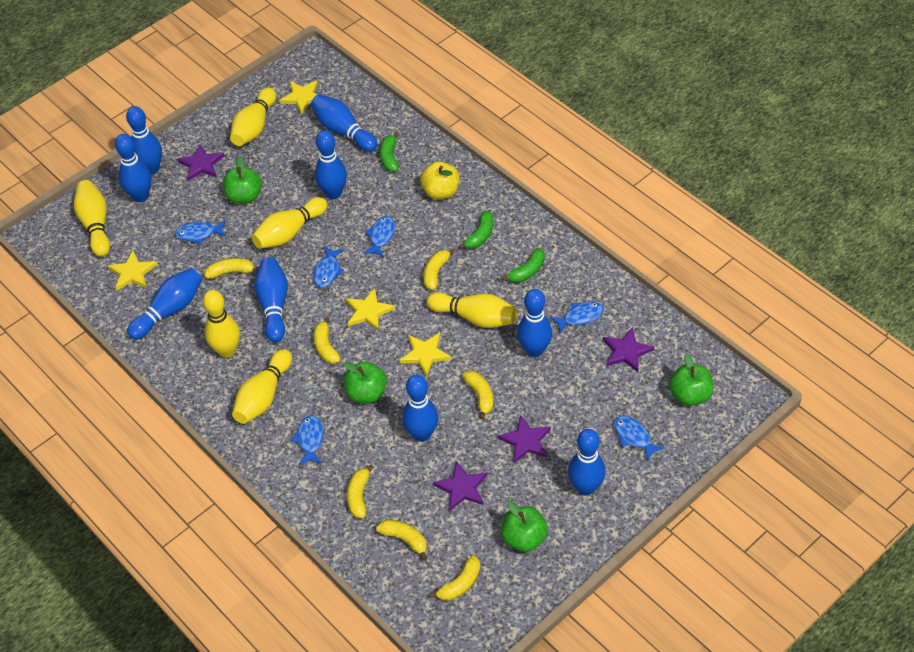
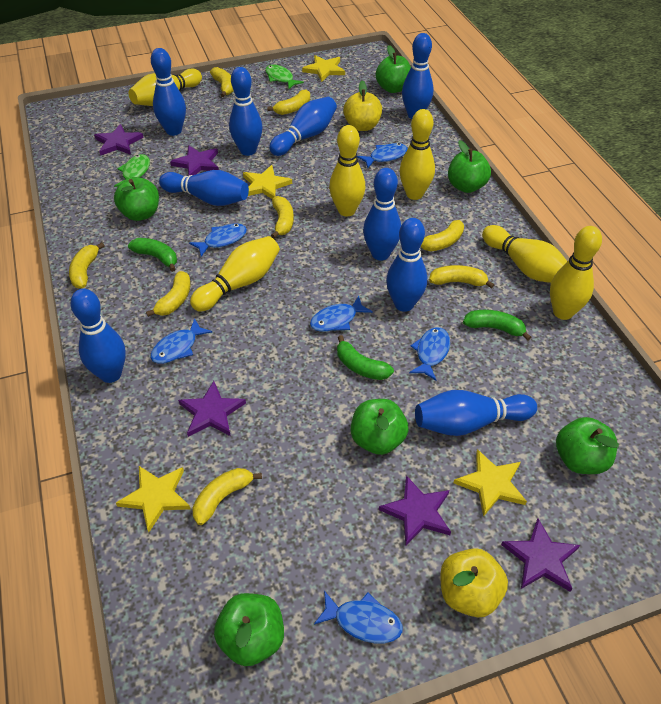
green apple: 4 -> 6
green fish: 0 -> 2
purple star: 4 -> 5
yellow apple: 1 -> 2
yellow banana: 7 -> 8

